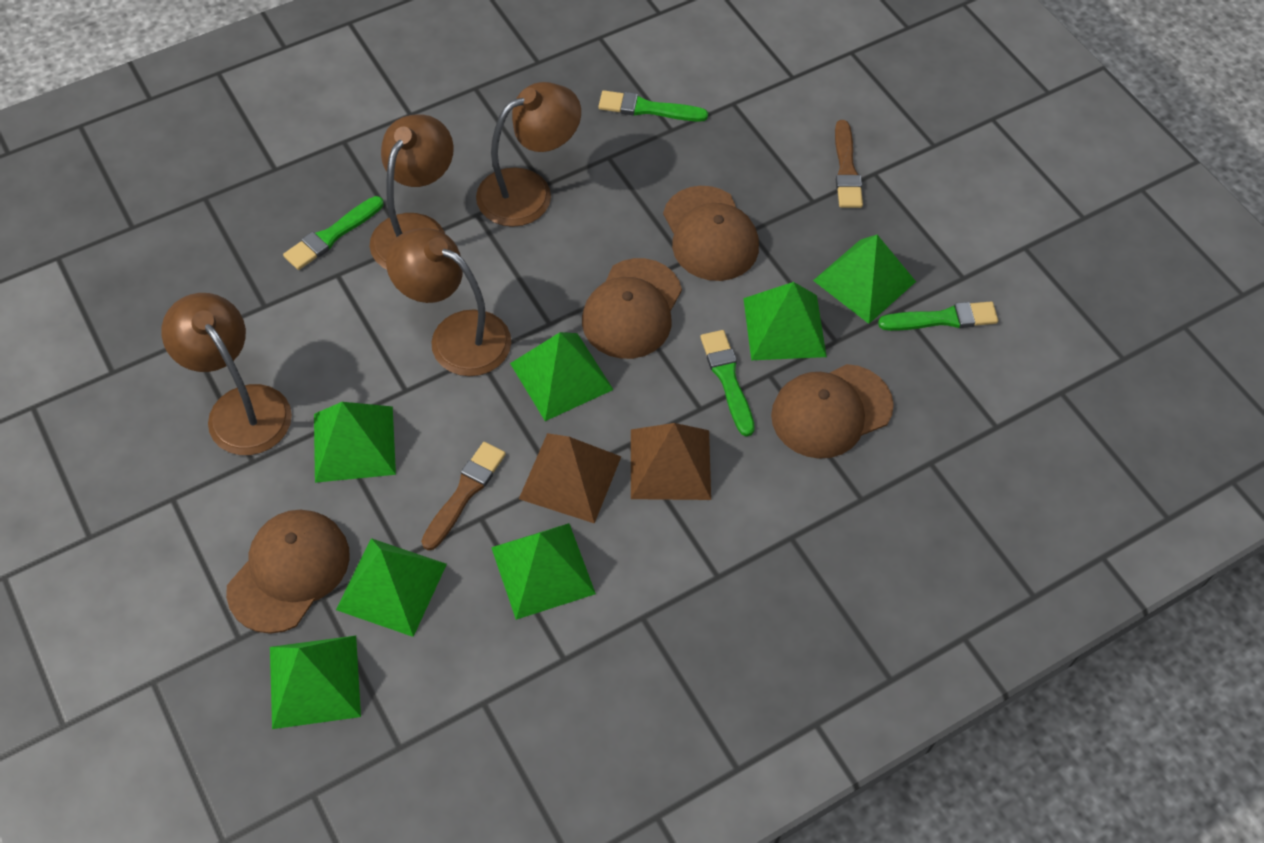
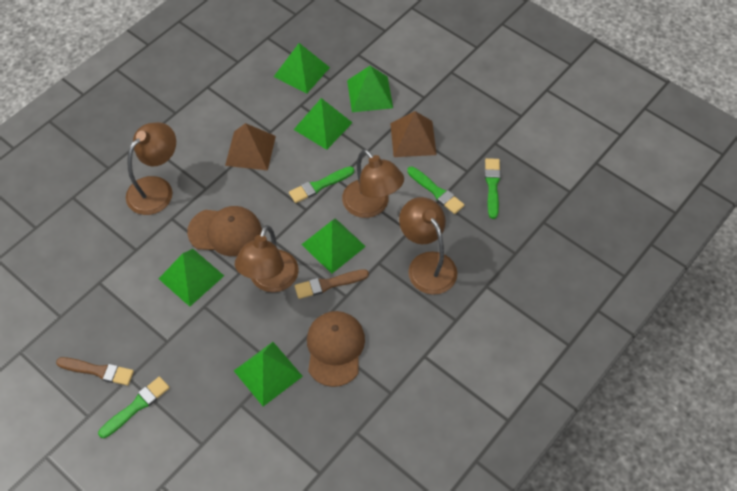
brown cap: 4 -> 2
green pyramid: 7 -> 6

